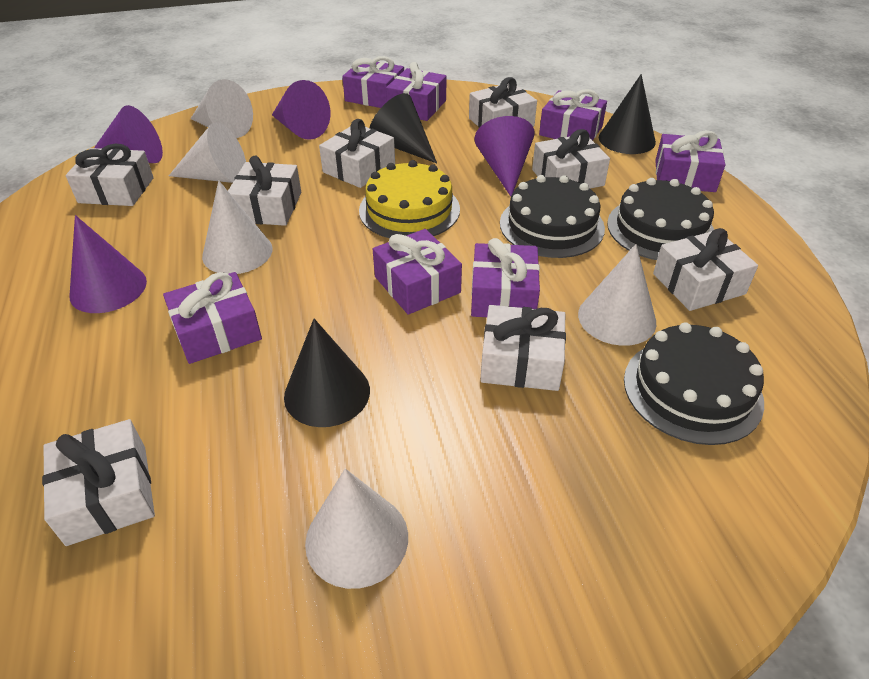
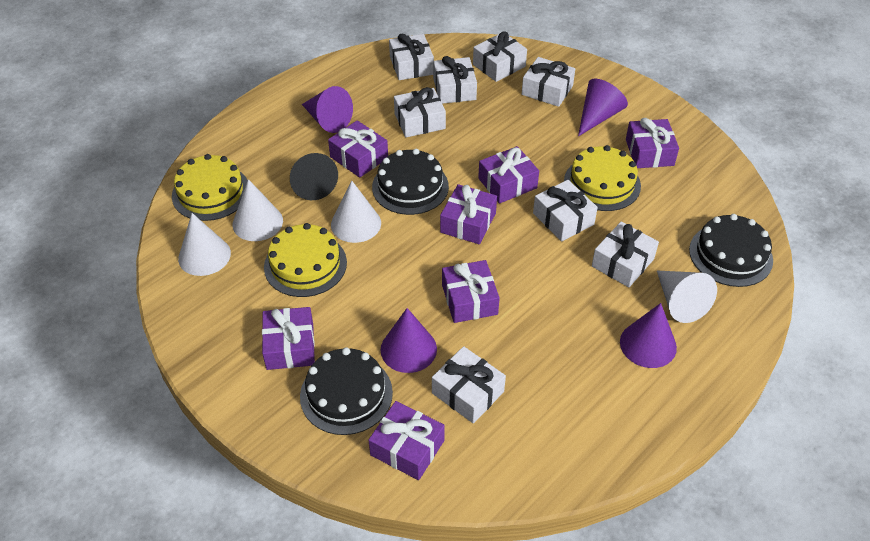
black cone: 3 -> 1
white cone: 5 -> 4
yellow cake: 1 -> 3

